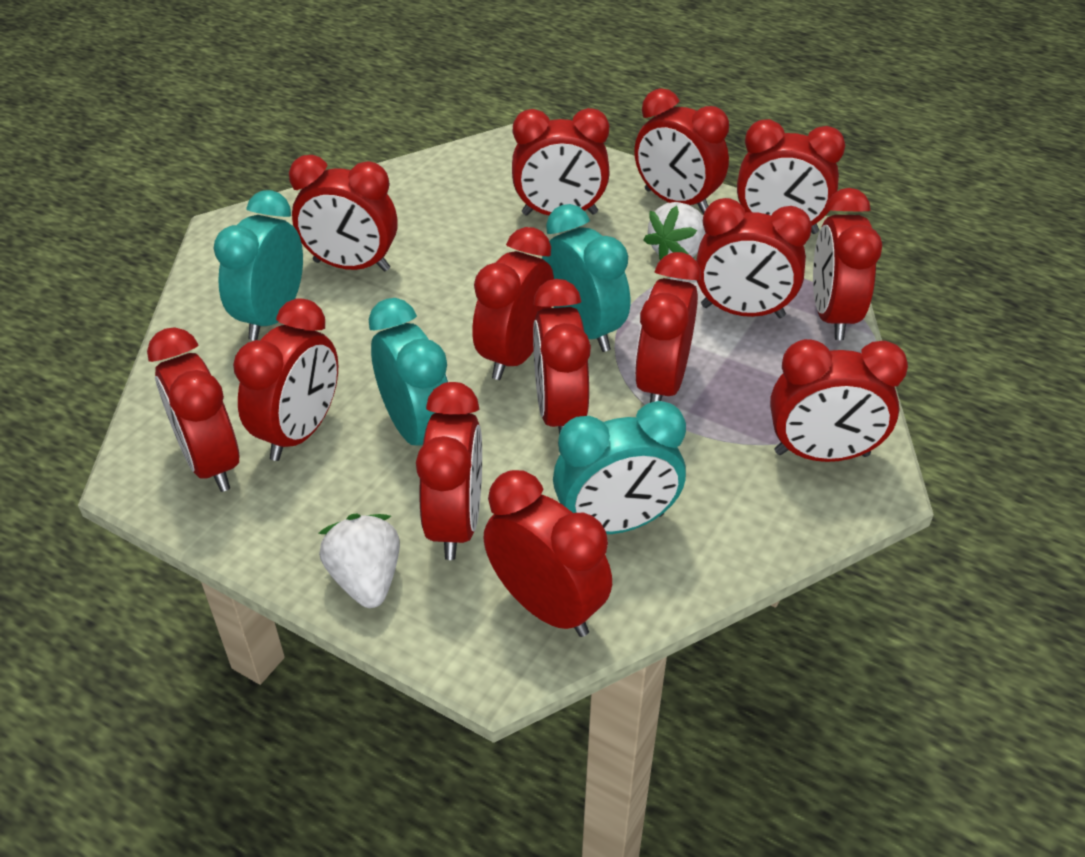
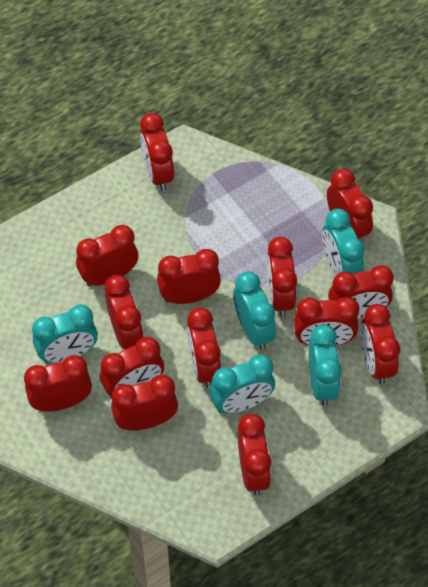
turquoise clock: 4 -> 5
white strawberry: 2 -> 0

